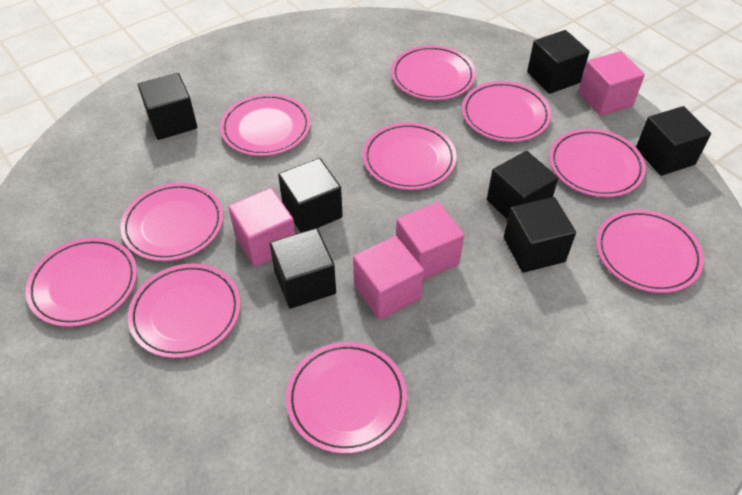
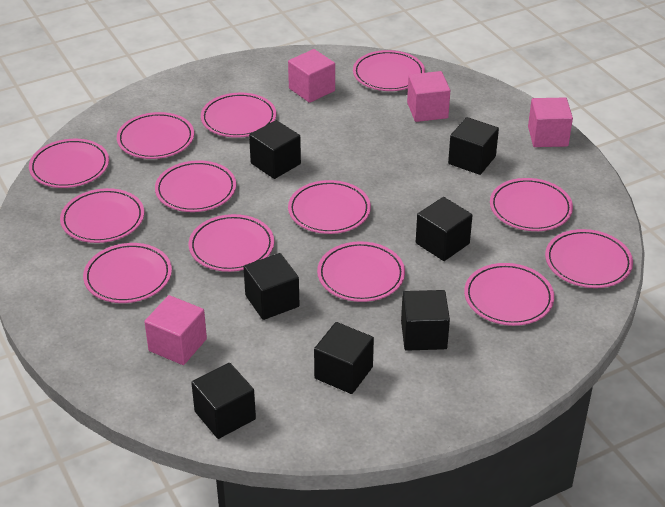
pink plate: 10 -> 13

